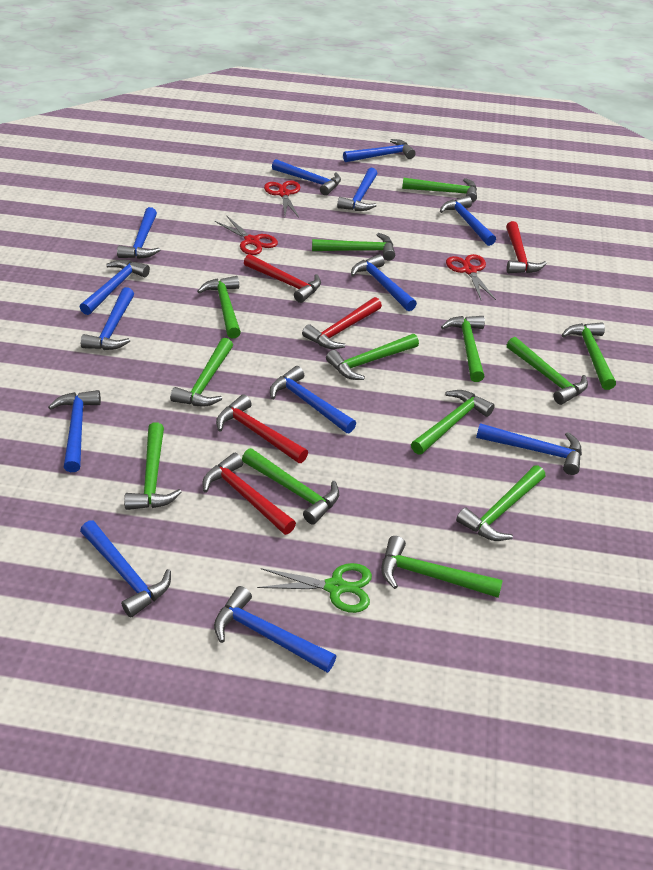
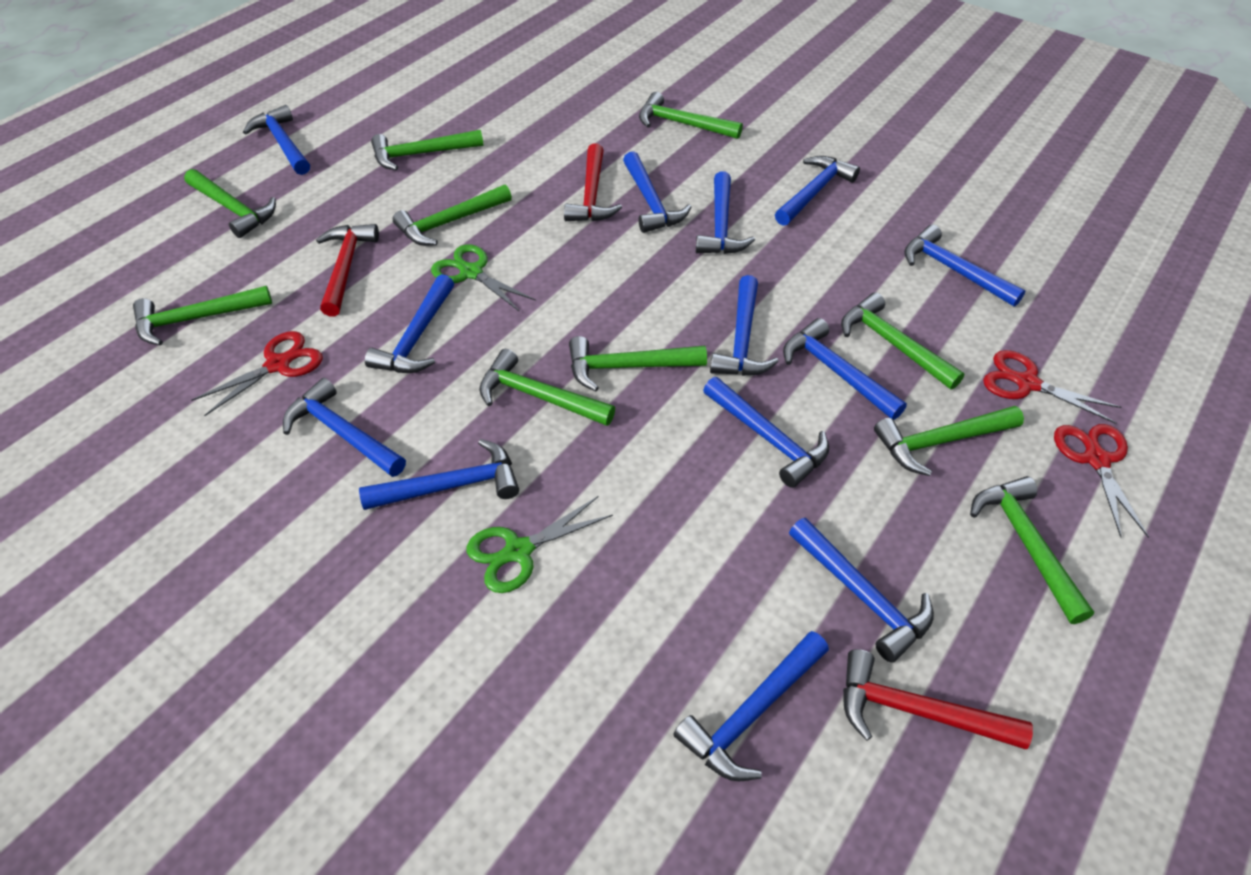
green hammer: 13 -> 10
green scissors: 1 -> 2
red hammer: 5 -> 3

